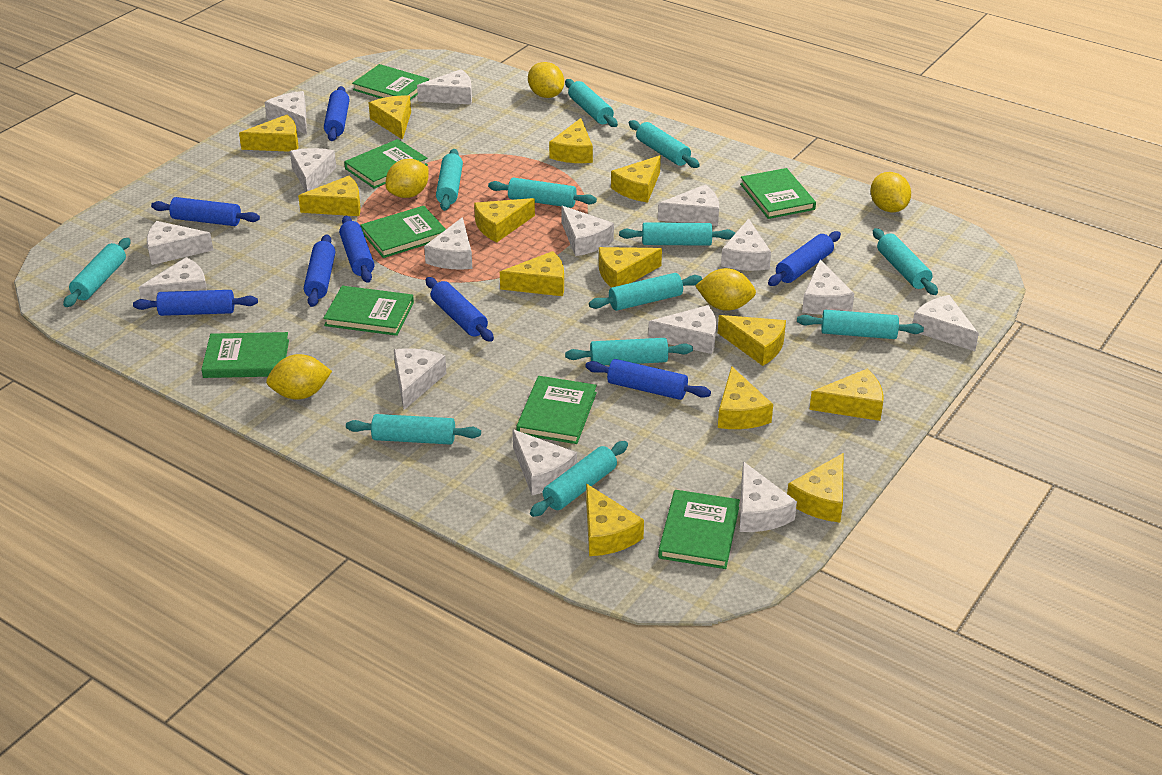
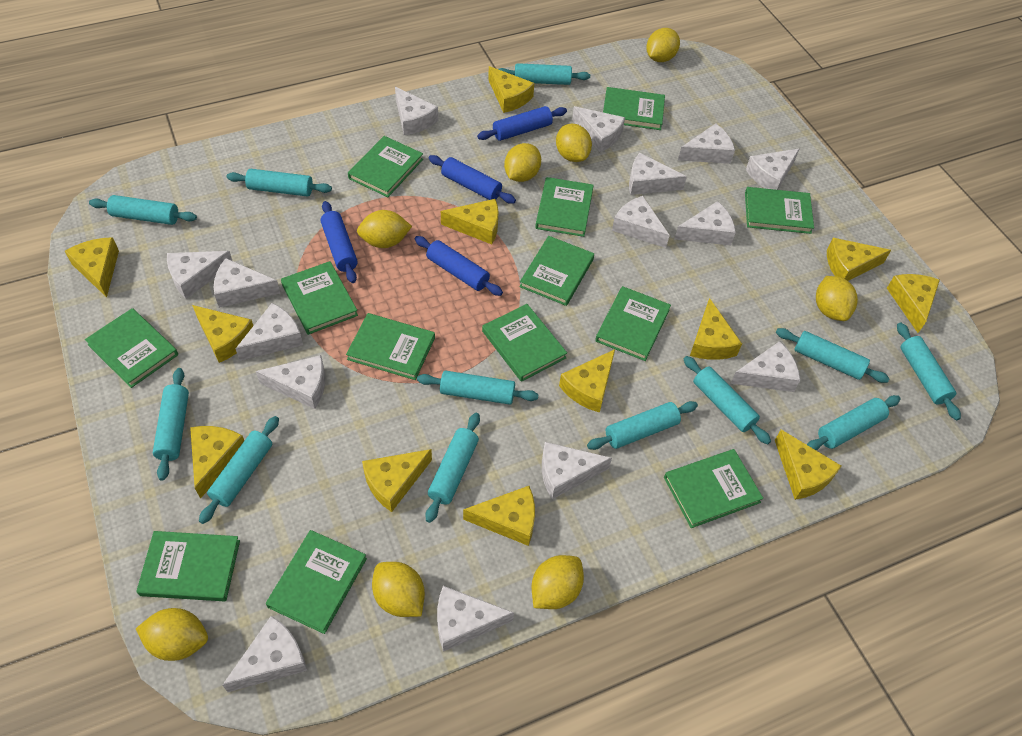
blue rolling pin: 8 -> 4
green book: 8 -> 13
yellow cheese: 13 -> 12
yellow lemon: 5 -> 8

